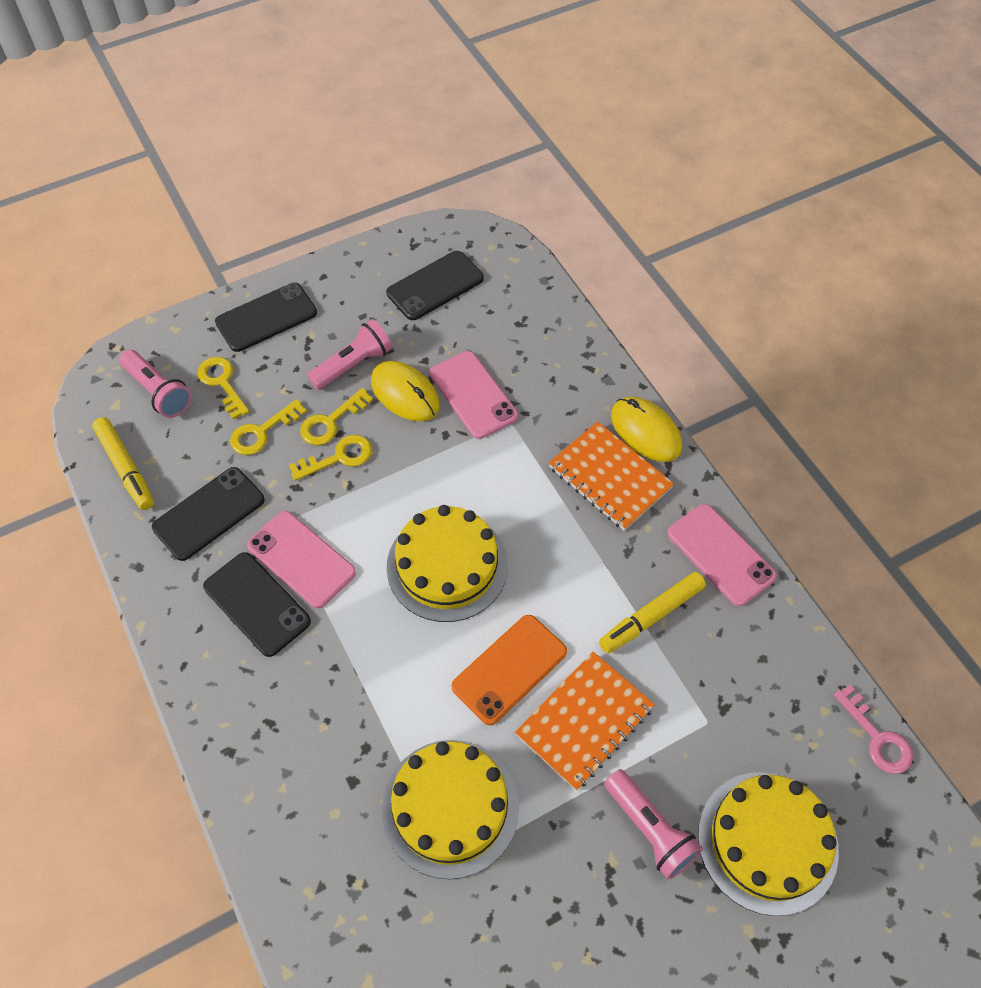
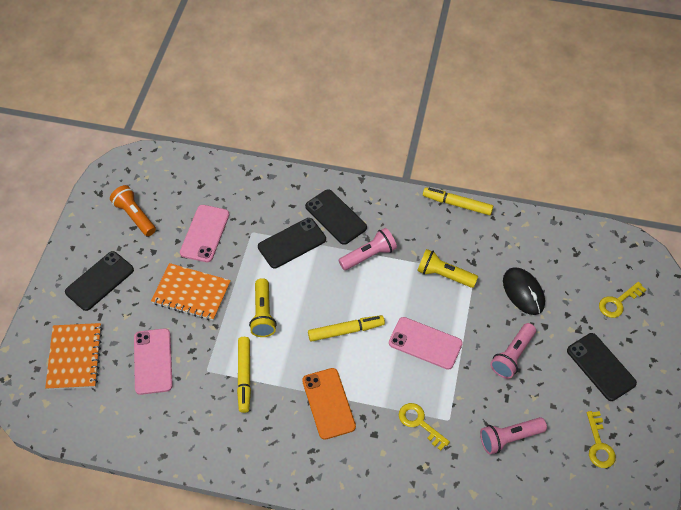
black mouse: 0 -> 1
orange flashlight: 0 -> 1
pink key: 1 -> 0
yellow cake: 3 -> 0
yellow flashlight: 0 -> 2
yellow key: 4 -> 3
yellow marker: 2 -> 3
yellow mouse: 2 -> 0

